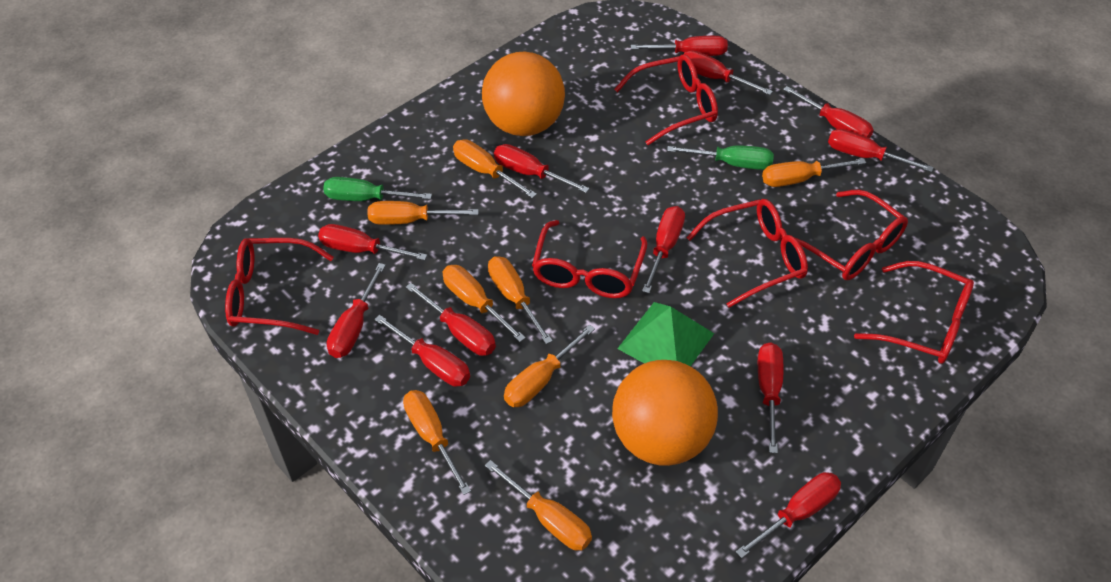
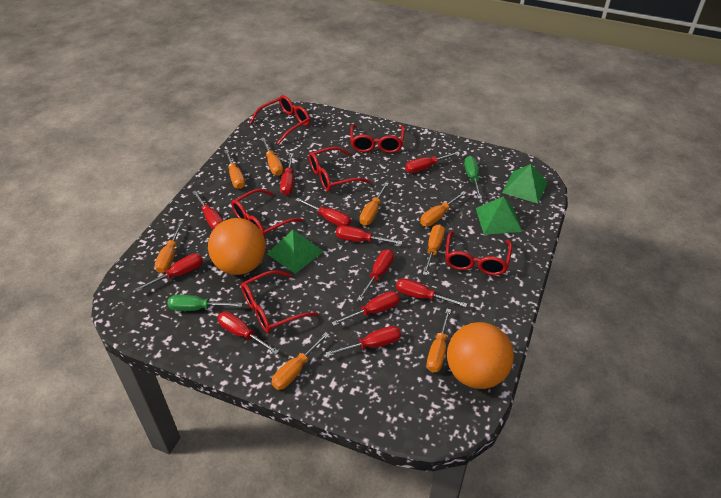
green pyramid: 1 -> 3
red screwdriver: 12 -> 11

